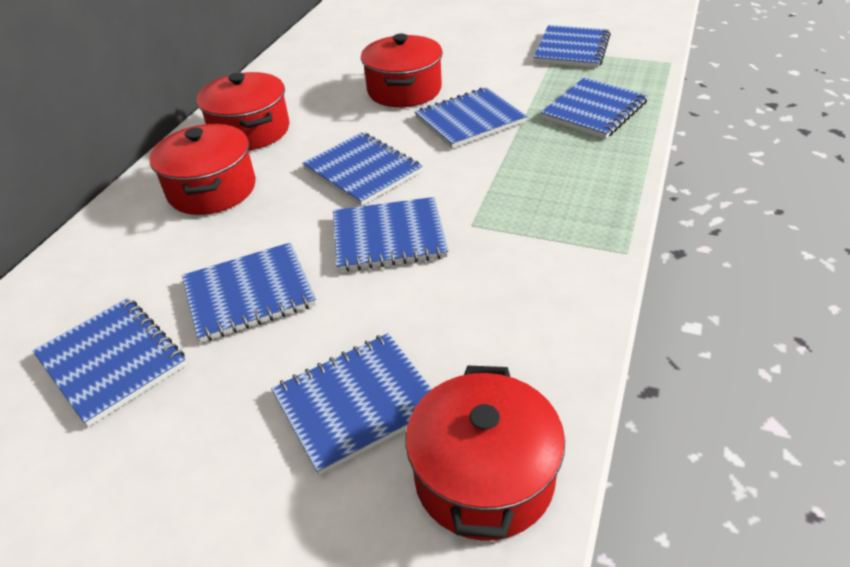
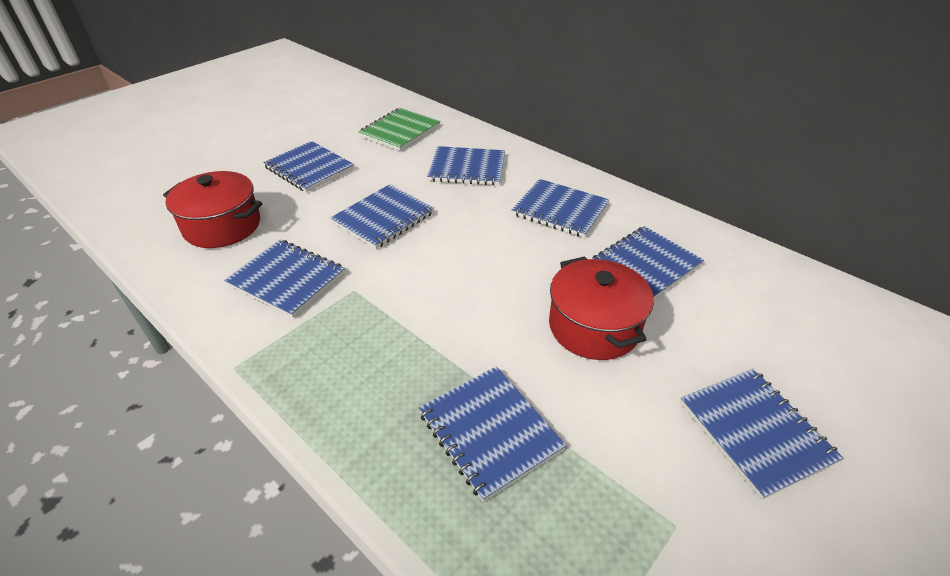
green notebook: 0 -> 1
red pot: 4 -> 2

